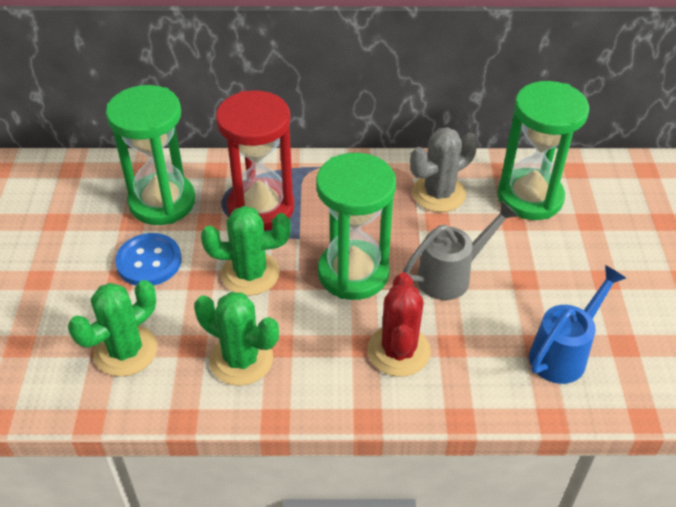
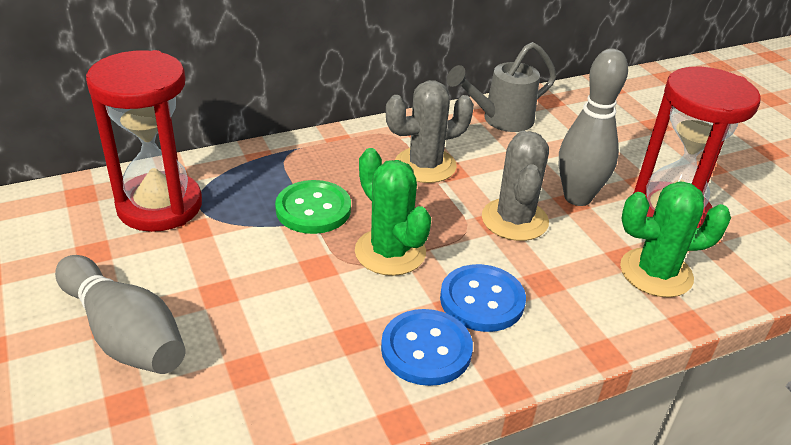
blue button: 1 -> 2
blue watering can: 1 -> 0
green button: 0 -> 1
green cactus: 3 -> 2
green hourglass: 3 -> 0
grey bowling pin: 0 -> 2
grey cactus: 1 -> 2
red cactus: 1 -> 0
red hourglass: 1 -> 2

